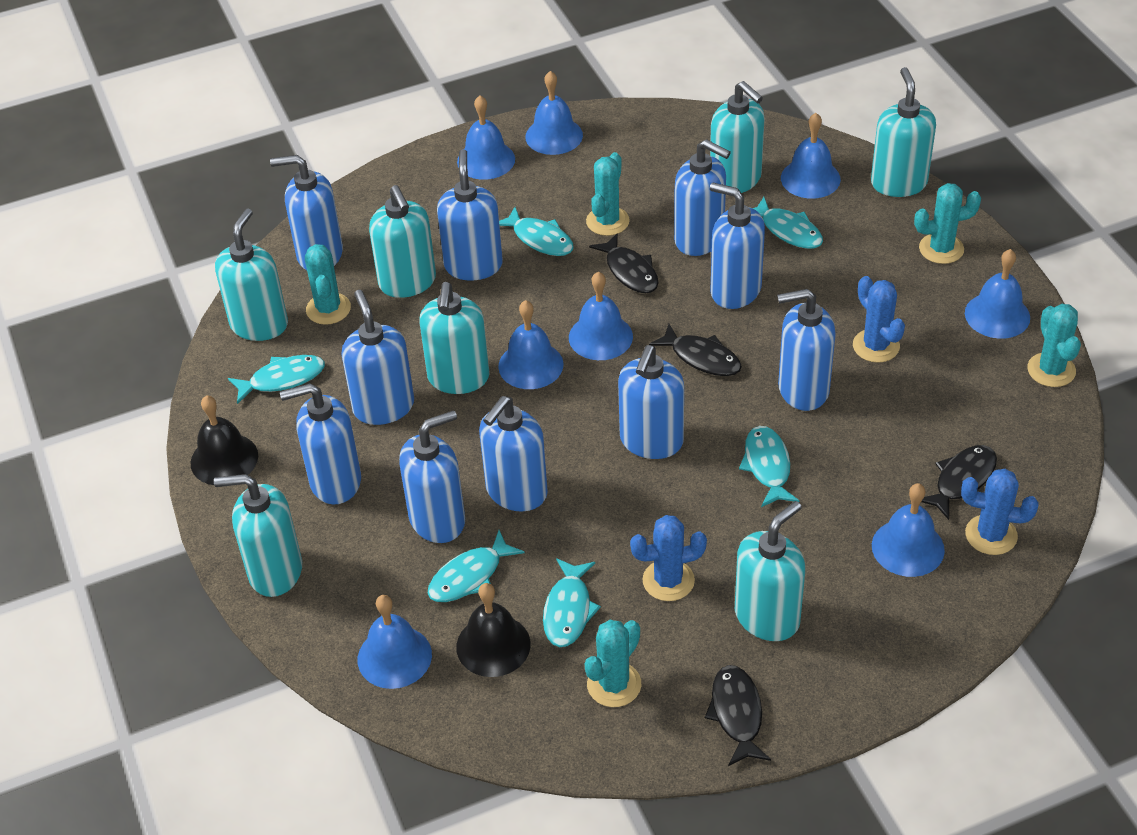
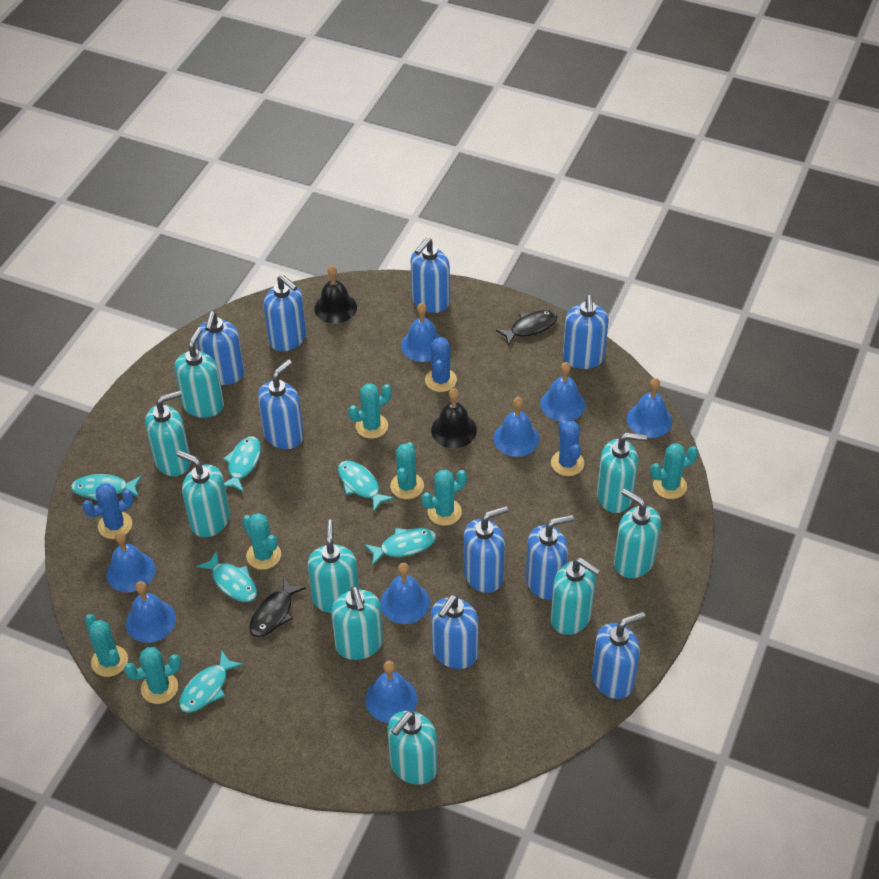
black fish: 4 -> 2
blue soap dispenser: 10 -> 9
turquoise cactus: 5 -> 7
turquoise soap dispenser: 7 -> 9

